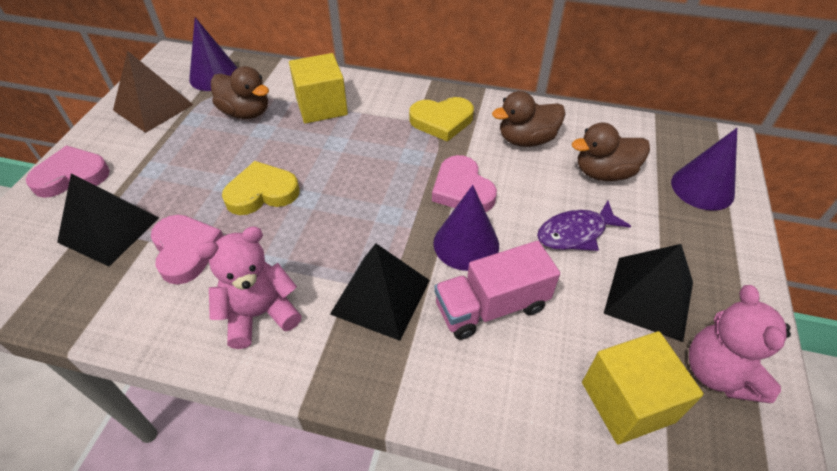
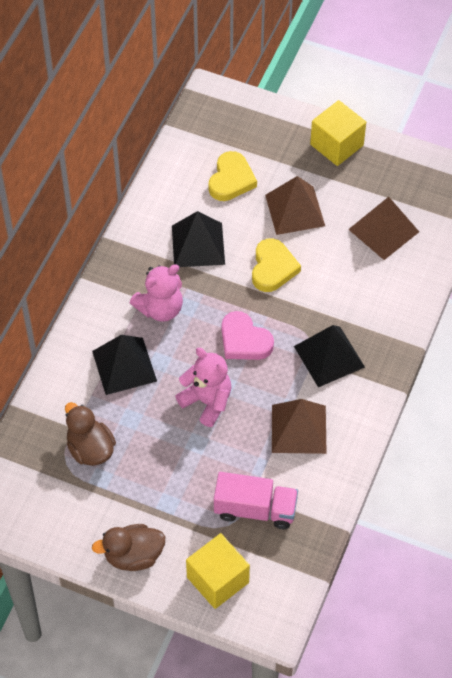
brown duck: 3 -> 2
brown pyramid: 1 -> 3
pink heart: 3 -> 1
purple cone: 3 -> 0
purple fish: 1 -> 0

